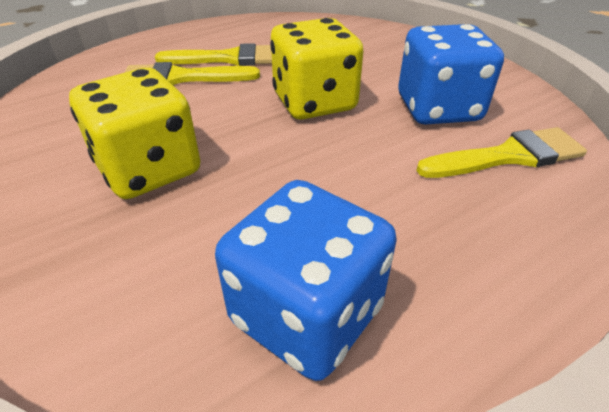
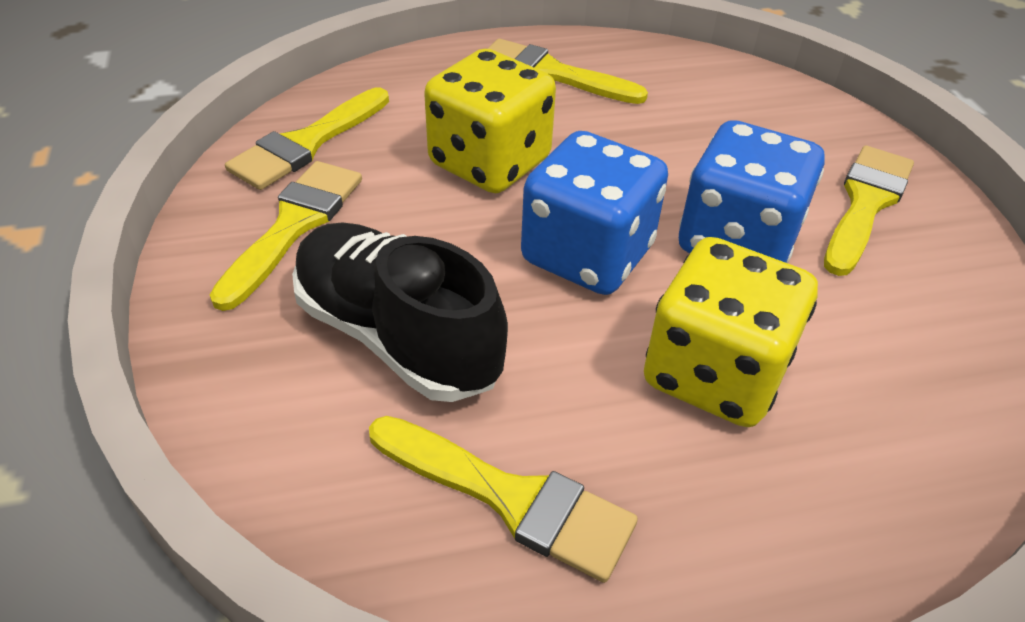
black shoe: 0 -> 1
yellow brush: 3 -> 5

